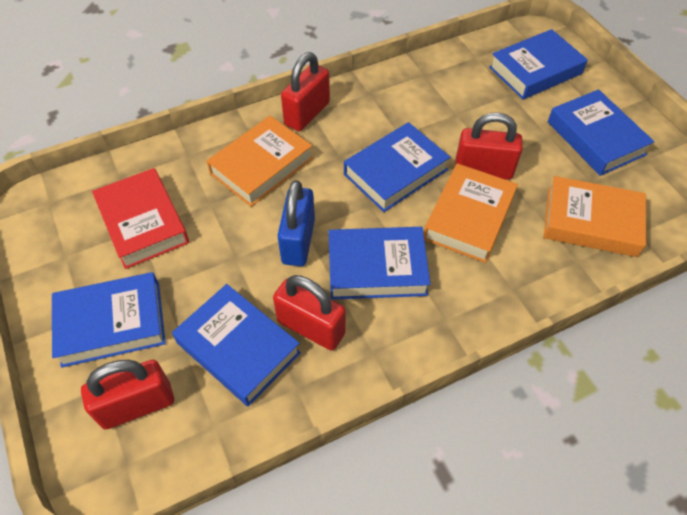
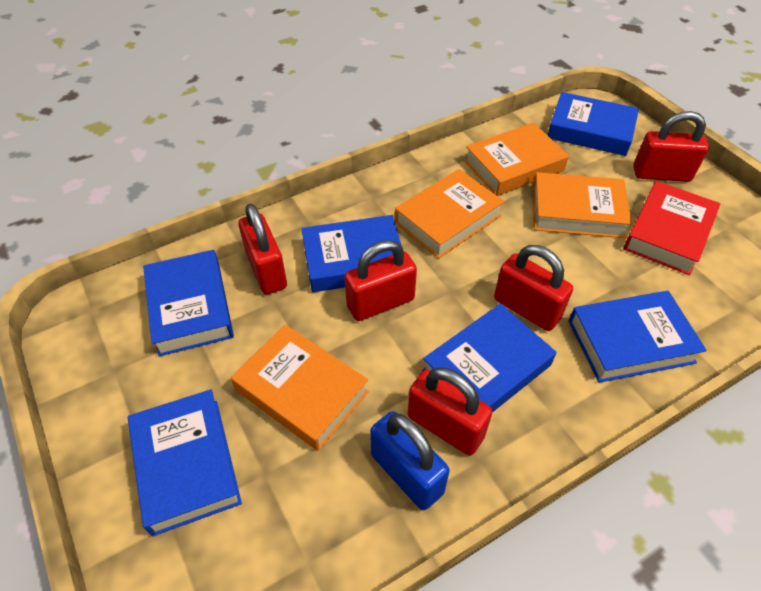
orange book: 3 -> 4
red padlock: 4 -> 5

